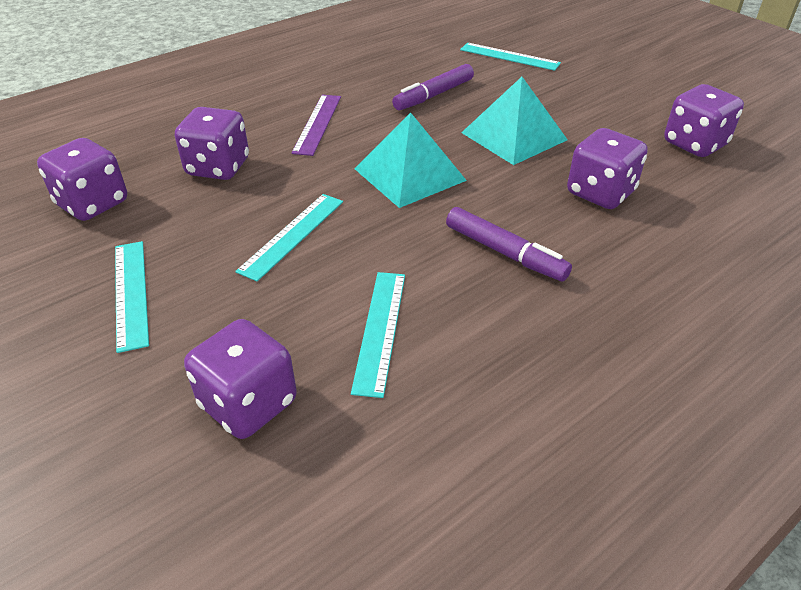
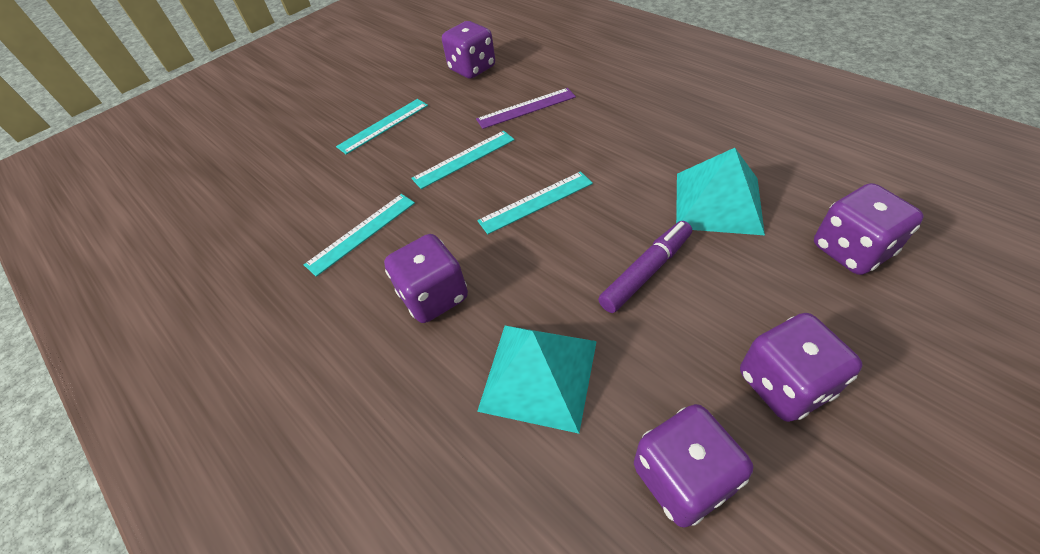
purple marker: 2 -> 1

